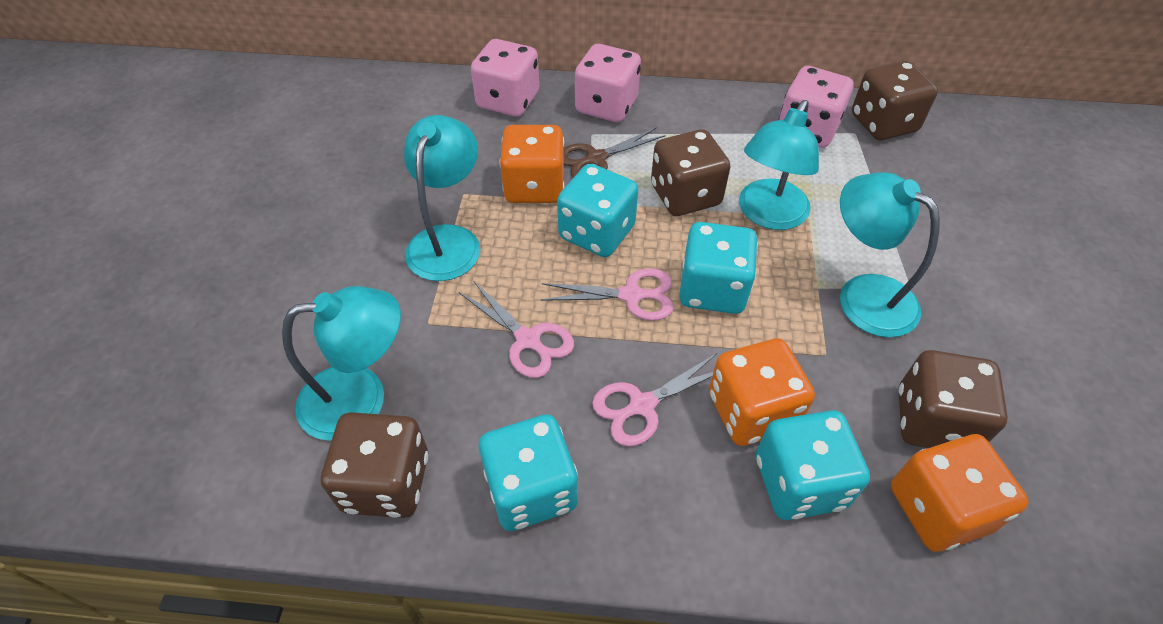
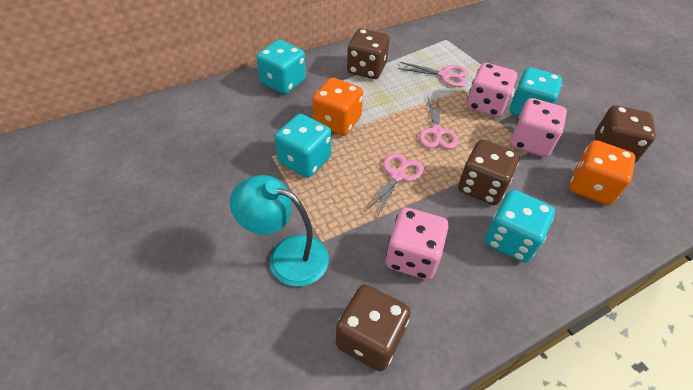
brown scissors: 1 -> 0
orange dice: 3 -> 2
turquoise lamp: 4 -> 1

